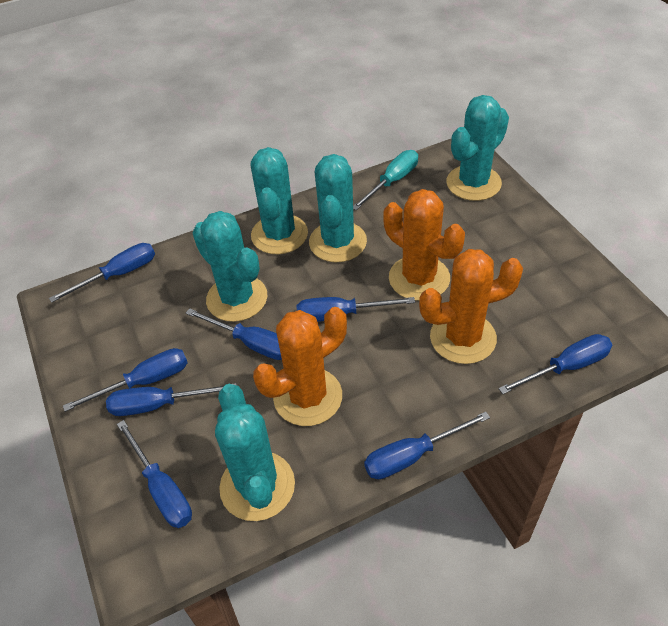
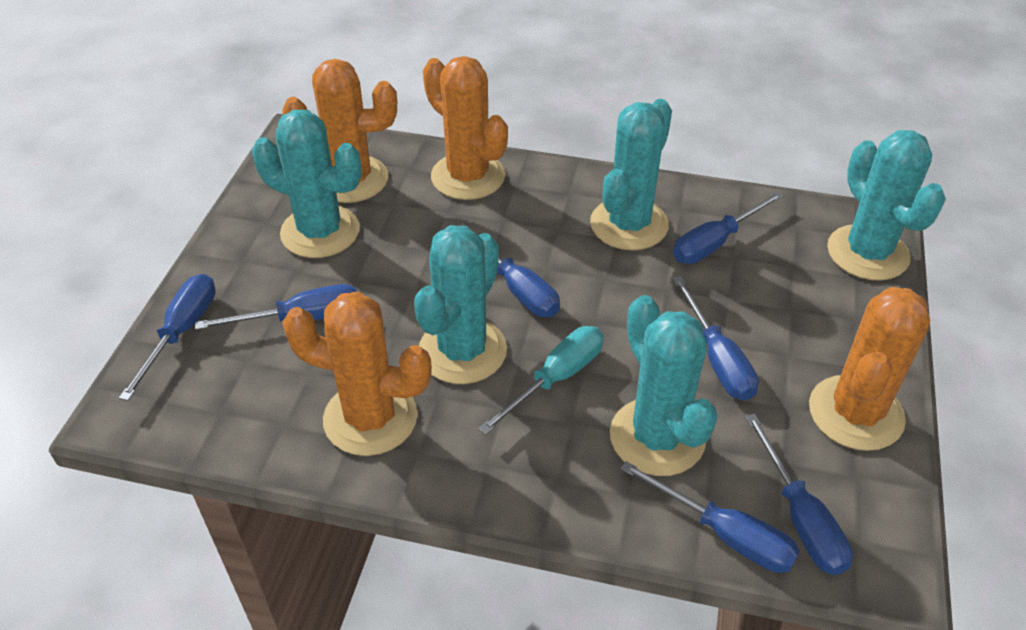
blue screwdriver: 8 -> 7
orange cactus: 3 -> 4

